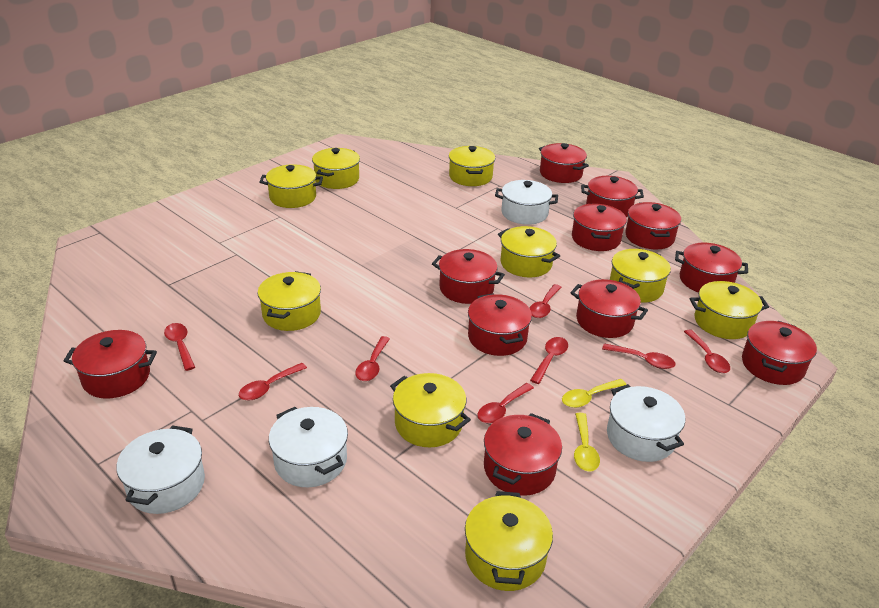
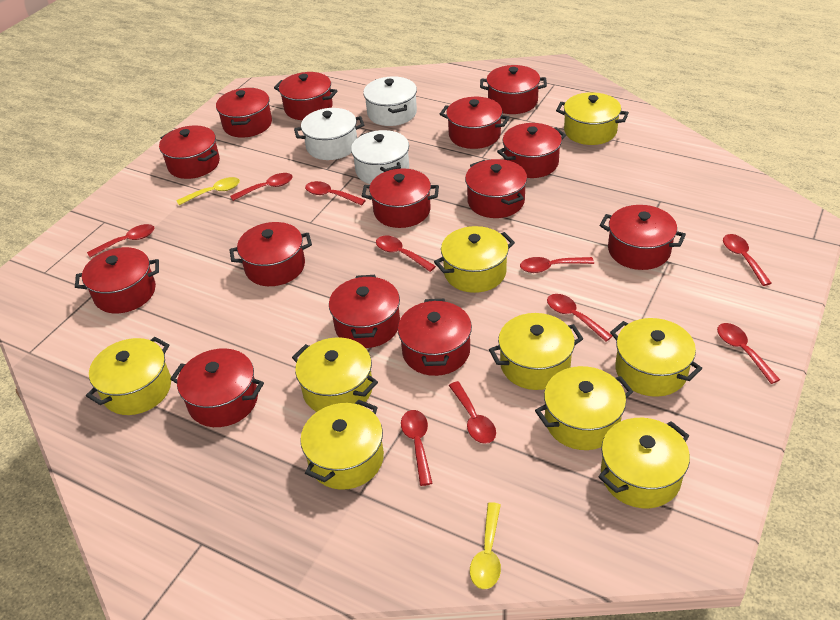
red pot: 11 -> 14
red spoon: 8 -> 10
white pot: 4 -> 3

